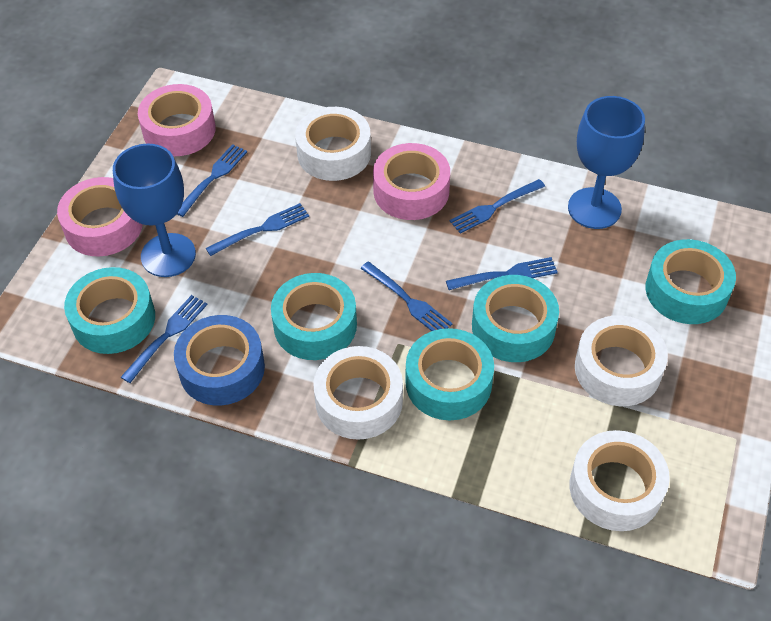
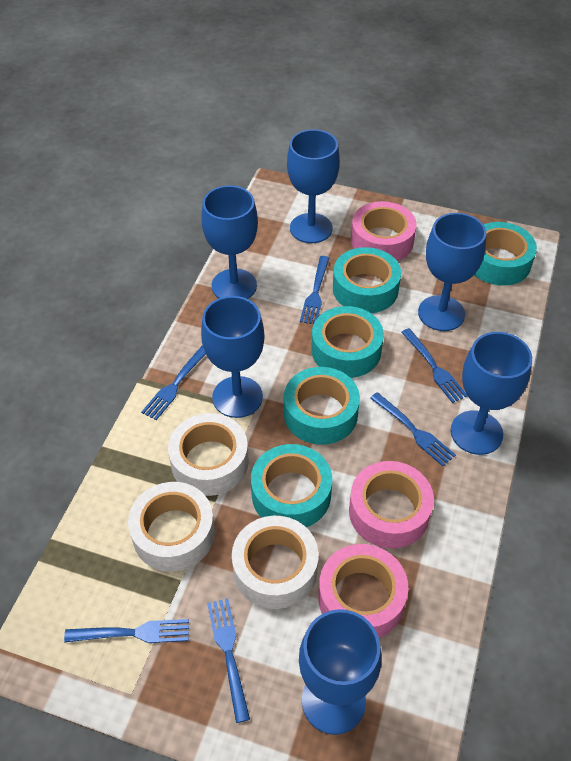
blue goblet: 2 -> 6
blue tape: 1 -> 0
white tape: 4 -> 3

